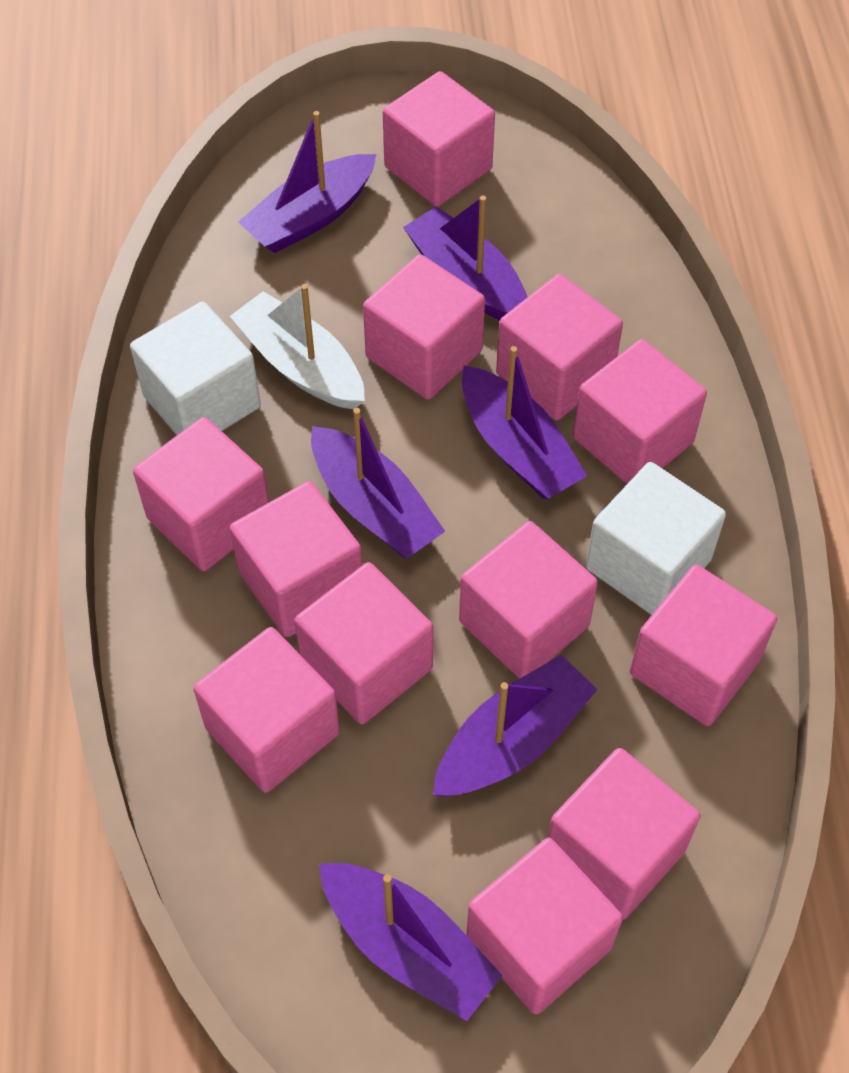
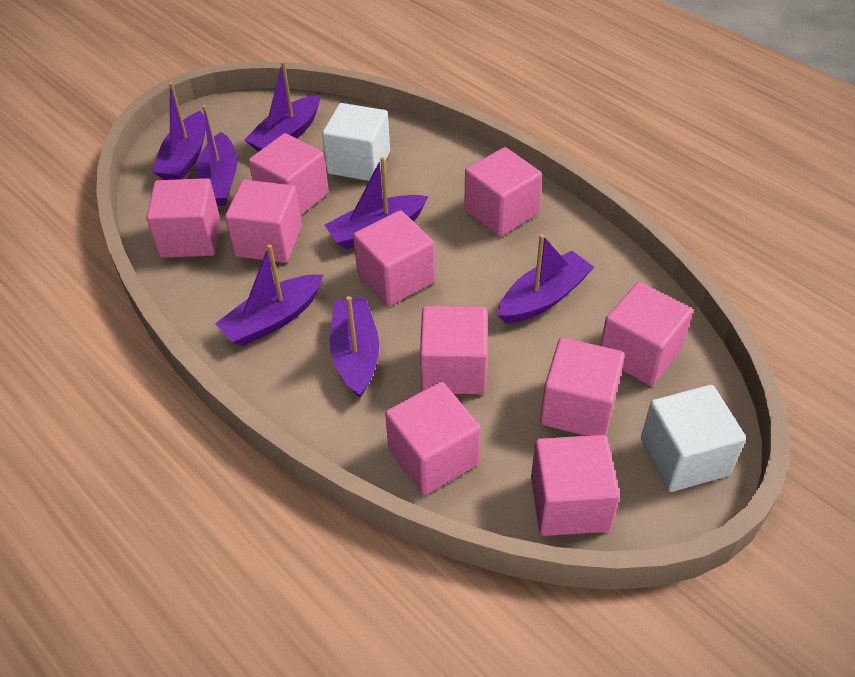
pink cube: 12 -> 10
purple boat: 6 -> 7
white boat: 1 -> 0

